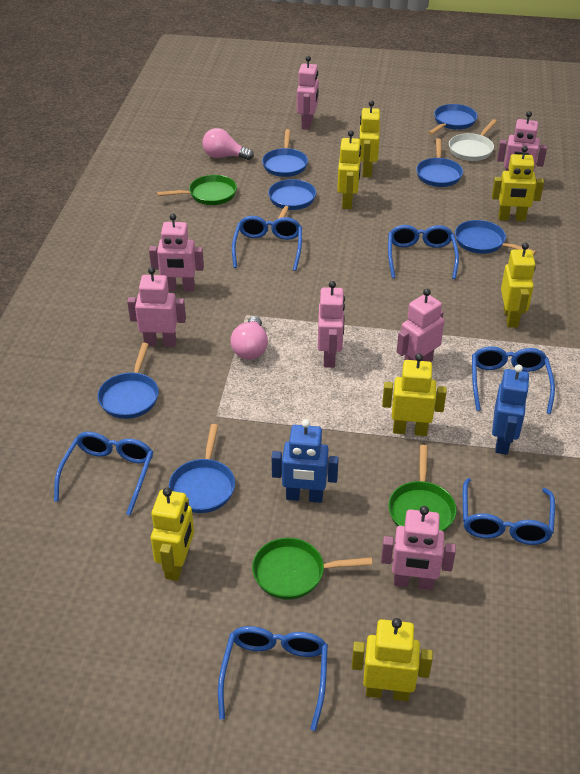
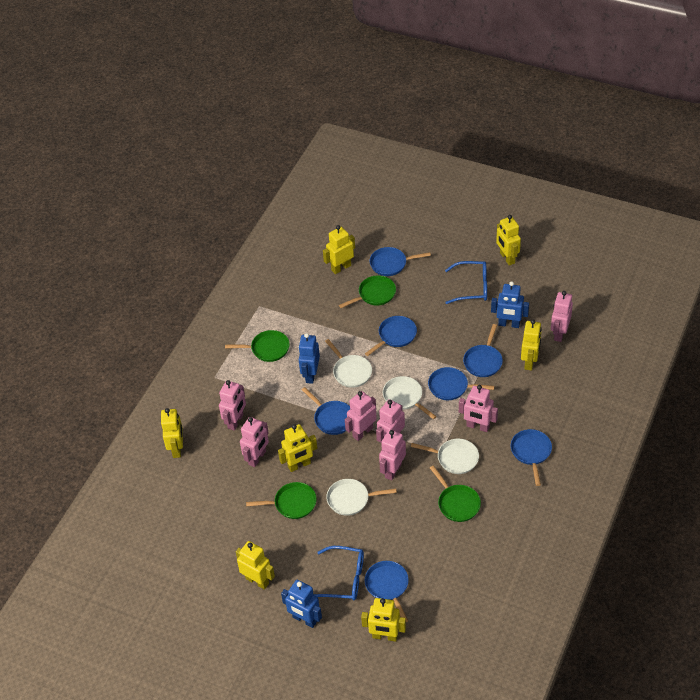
blue glasses: 6 -> 2
blue robot: 2 -> 3
green pan: 3 -> 4
pink light bulb: 2 -> 0
white pan: 1 -> 4

